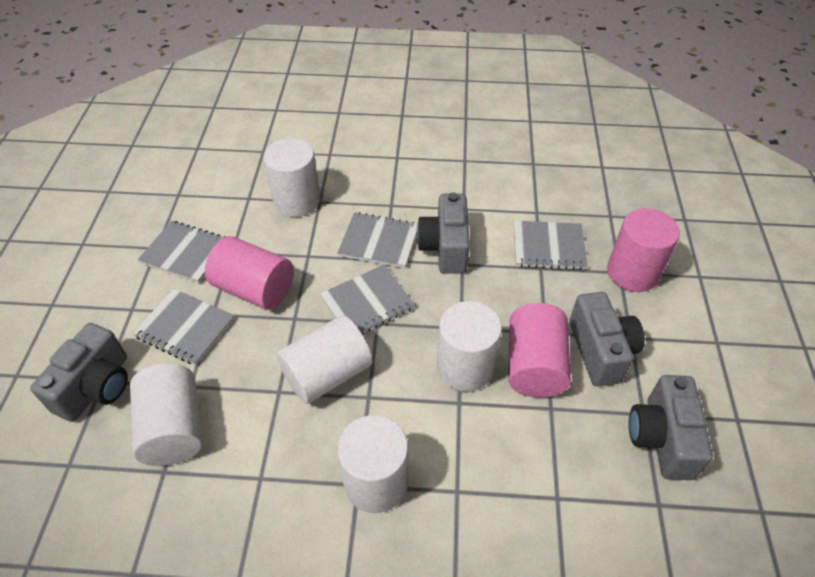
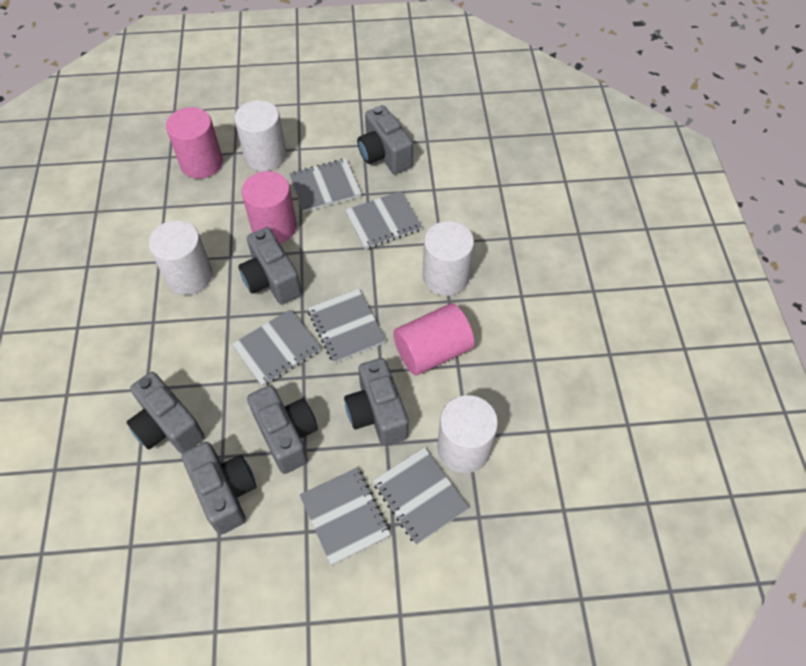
grey camera: 4 -> 6
grey notebook: 5 -> 6
white cylinder: 5 -> 4

